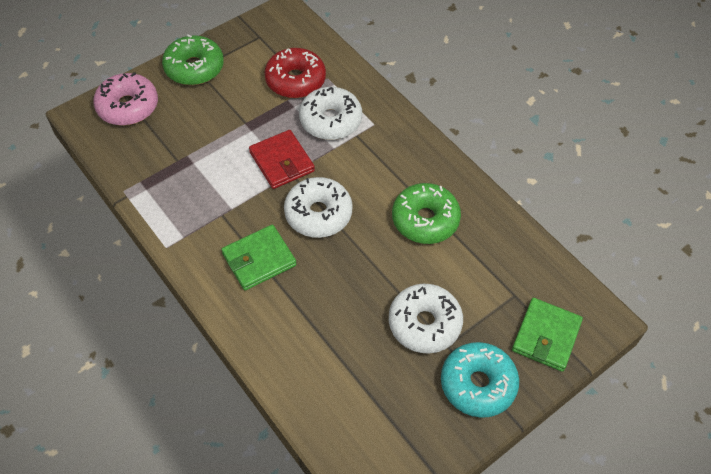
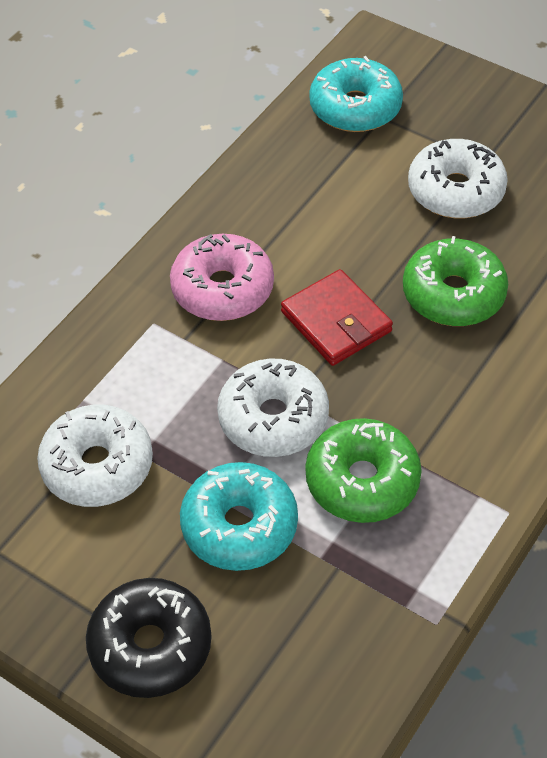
black donut: 0 -> 1
green wallet: 2 -> 0
red donut: 1 -> 0
turquoise donut: 1 -> 2

